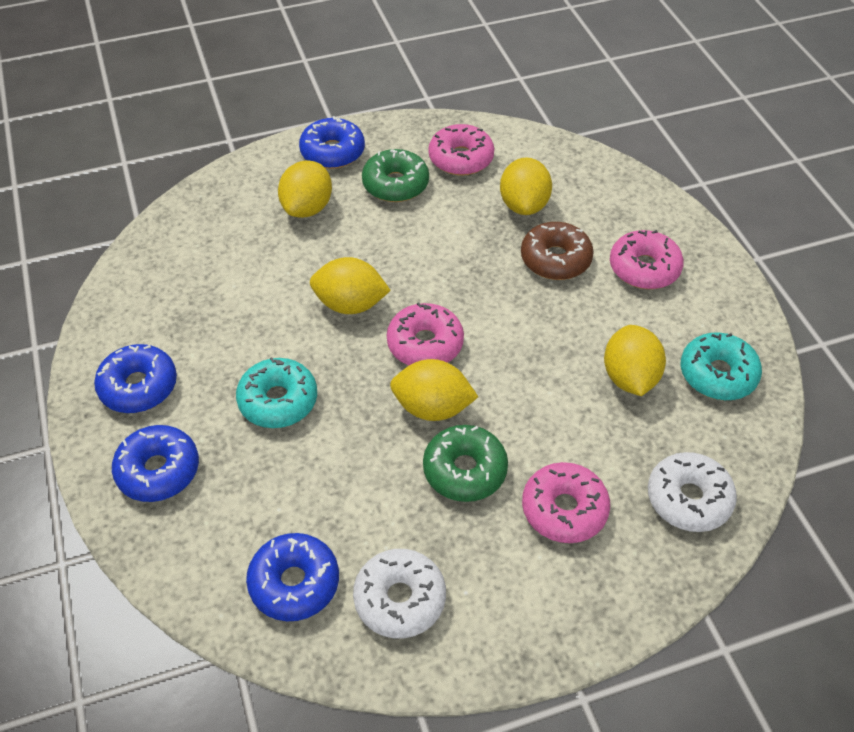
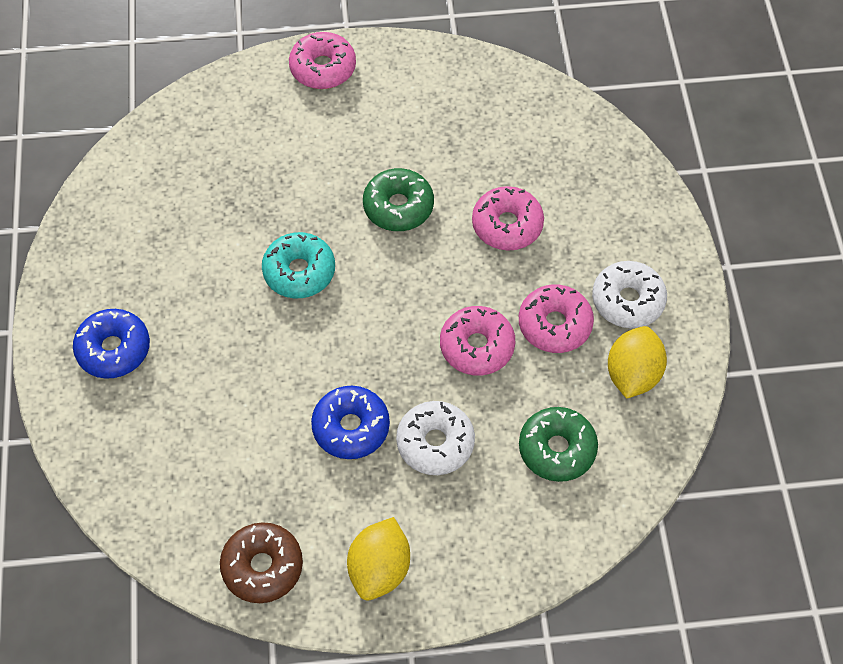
blue donut: 4 -> 2
turquoise donut: 2 -> 1
yellow lemon: 5 -> 2

